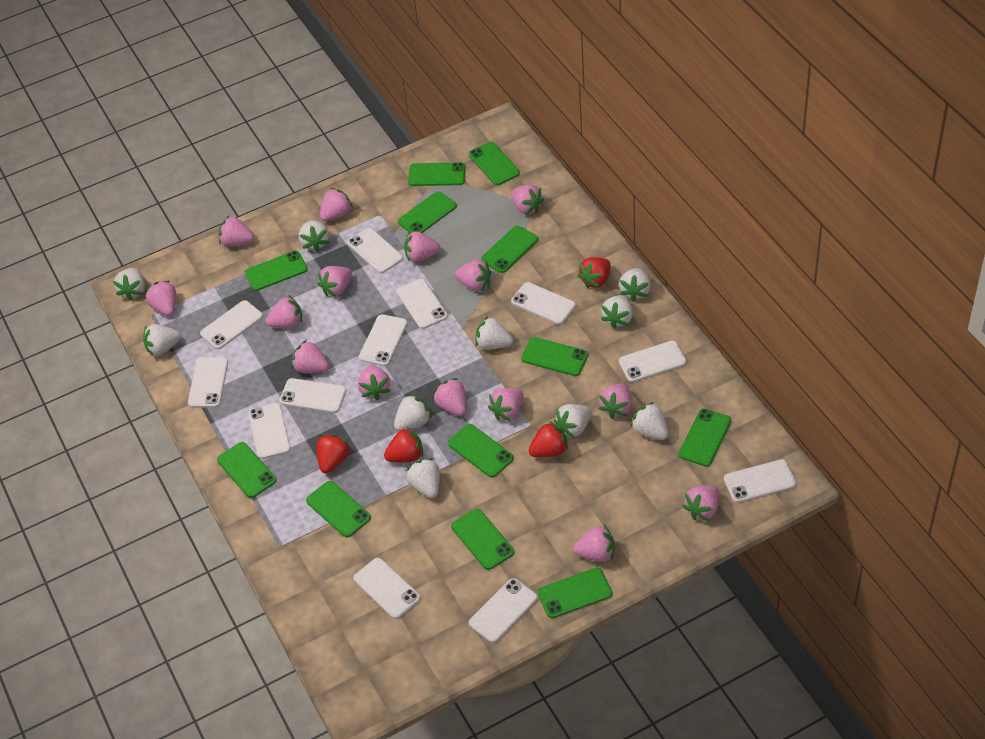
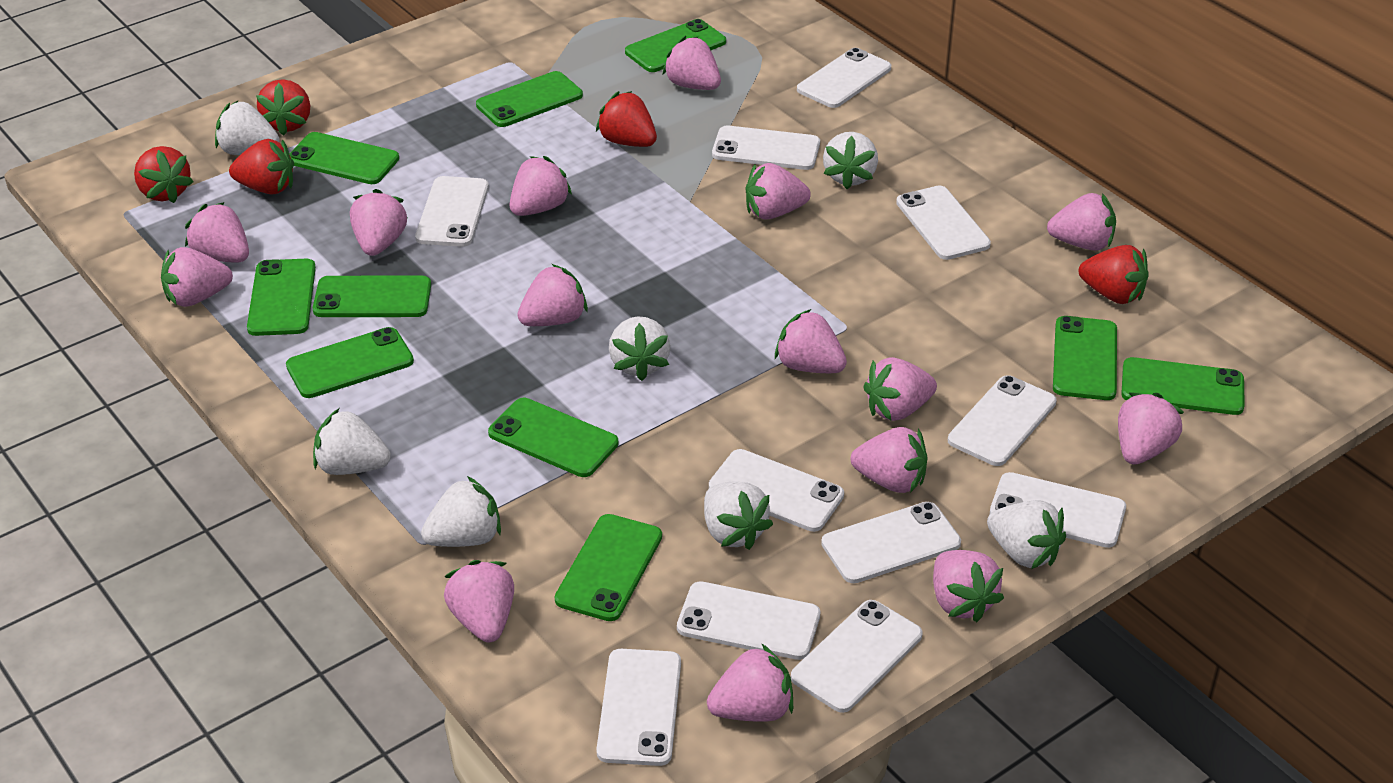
green phone: 12 -> 10
red strawberry: 4 -> 5
white phone: 12 -> 11
white strawberry: 10 -> 7

